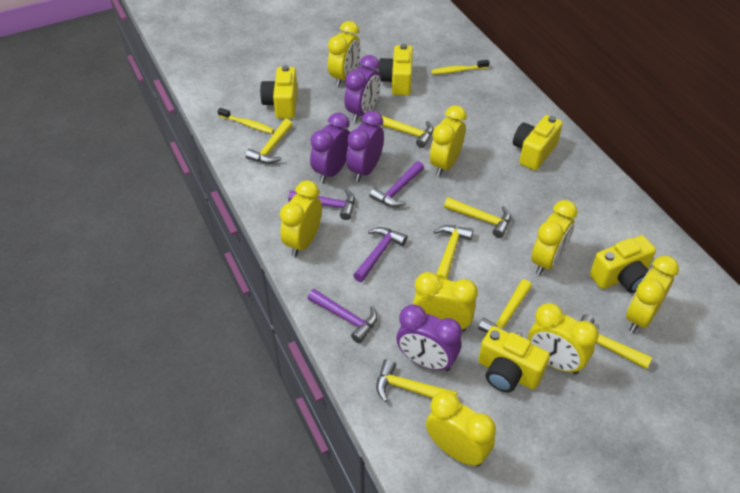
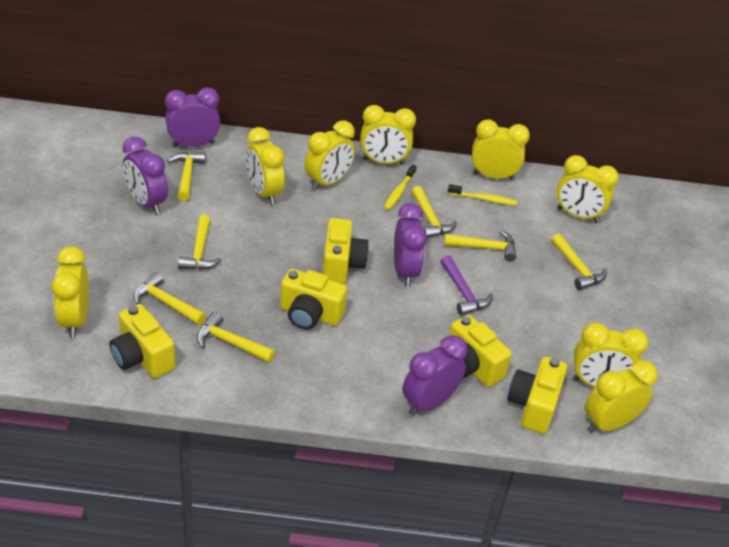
purple hammer: 4 -> 1

